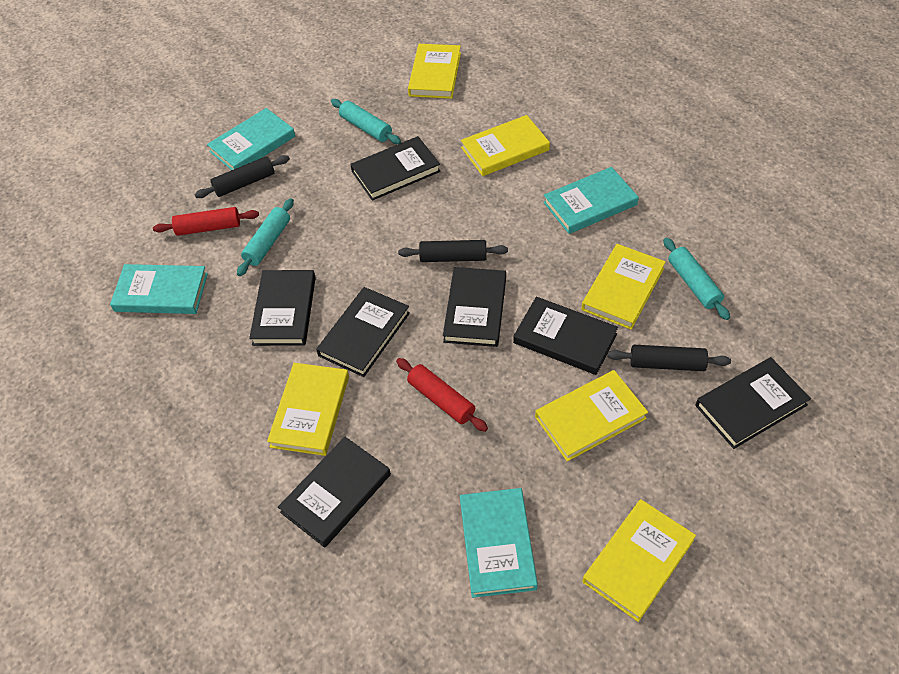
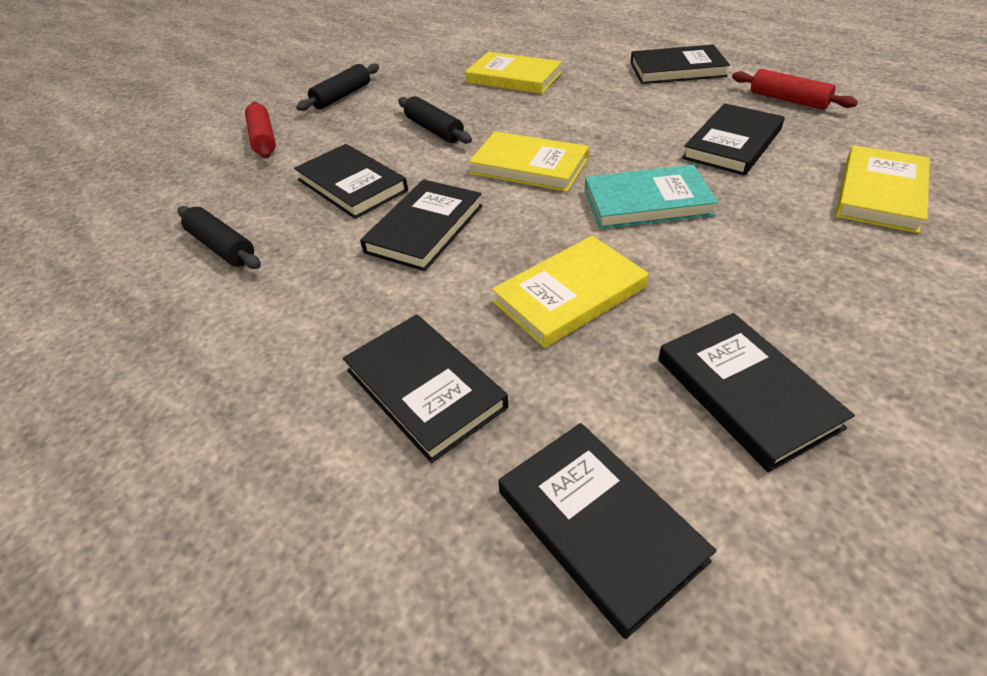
turquoise book: 4 -> 1
turquoise rolling pin: 3 -> 0
yellow book: 6 -> 4

